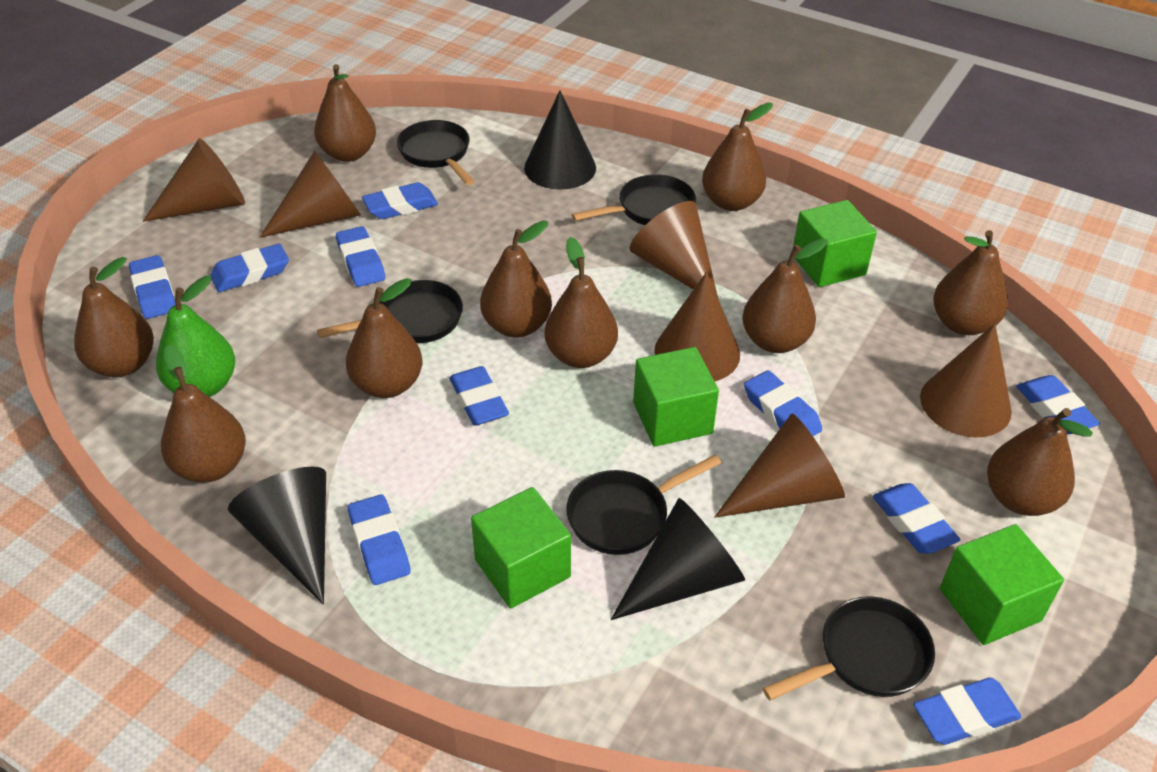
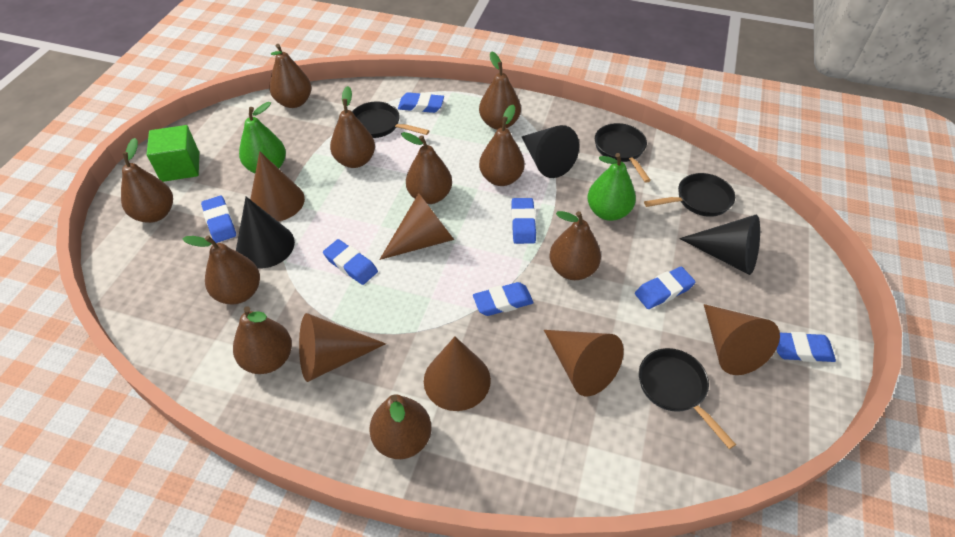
black pan: 5 -> 4
blue eraser: 10 -> 7
green cube: 4 -> 1
green pear: 1 -> 2

